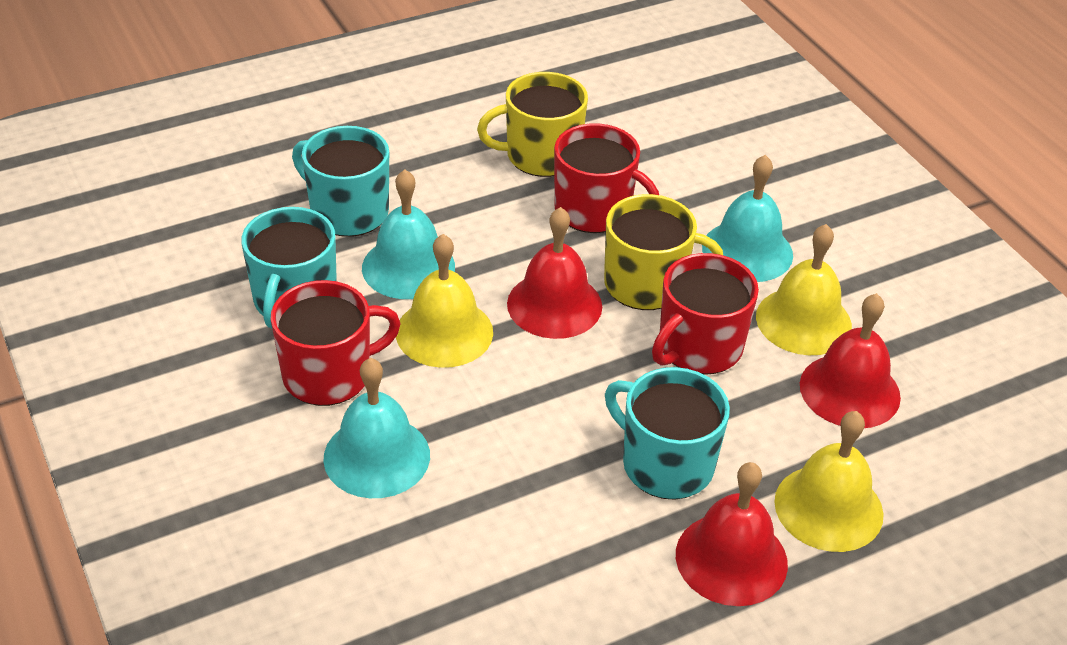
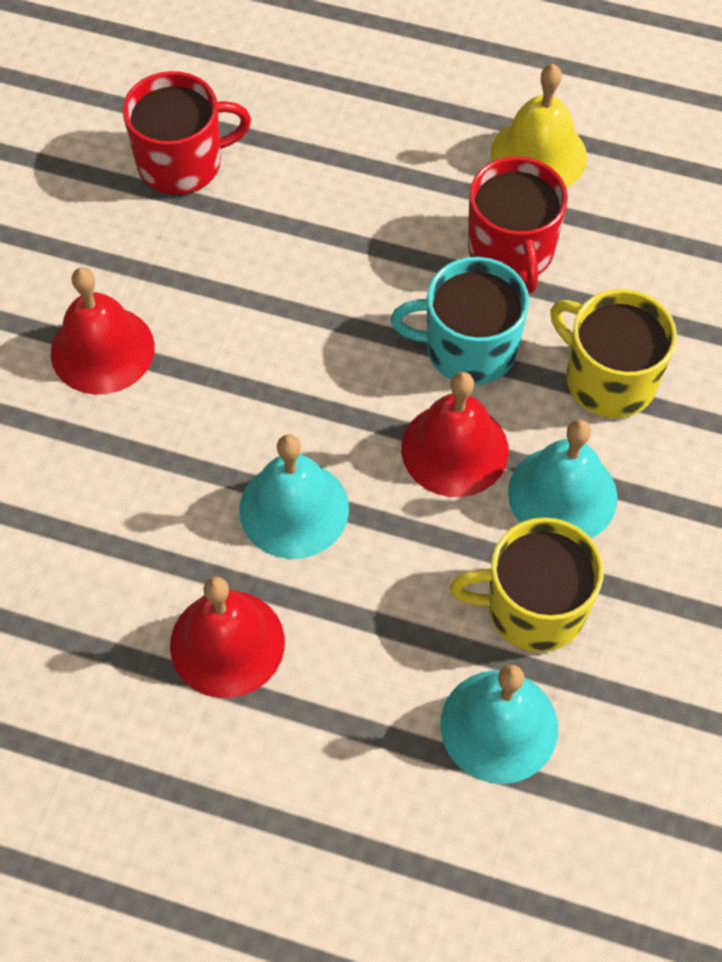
red mug: 3 -> 2
turquoise mug: 3 -> 1
yellow bell: 3 -> 1

